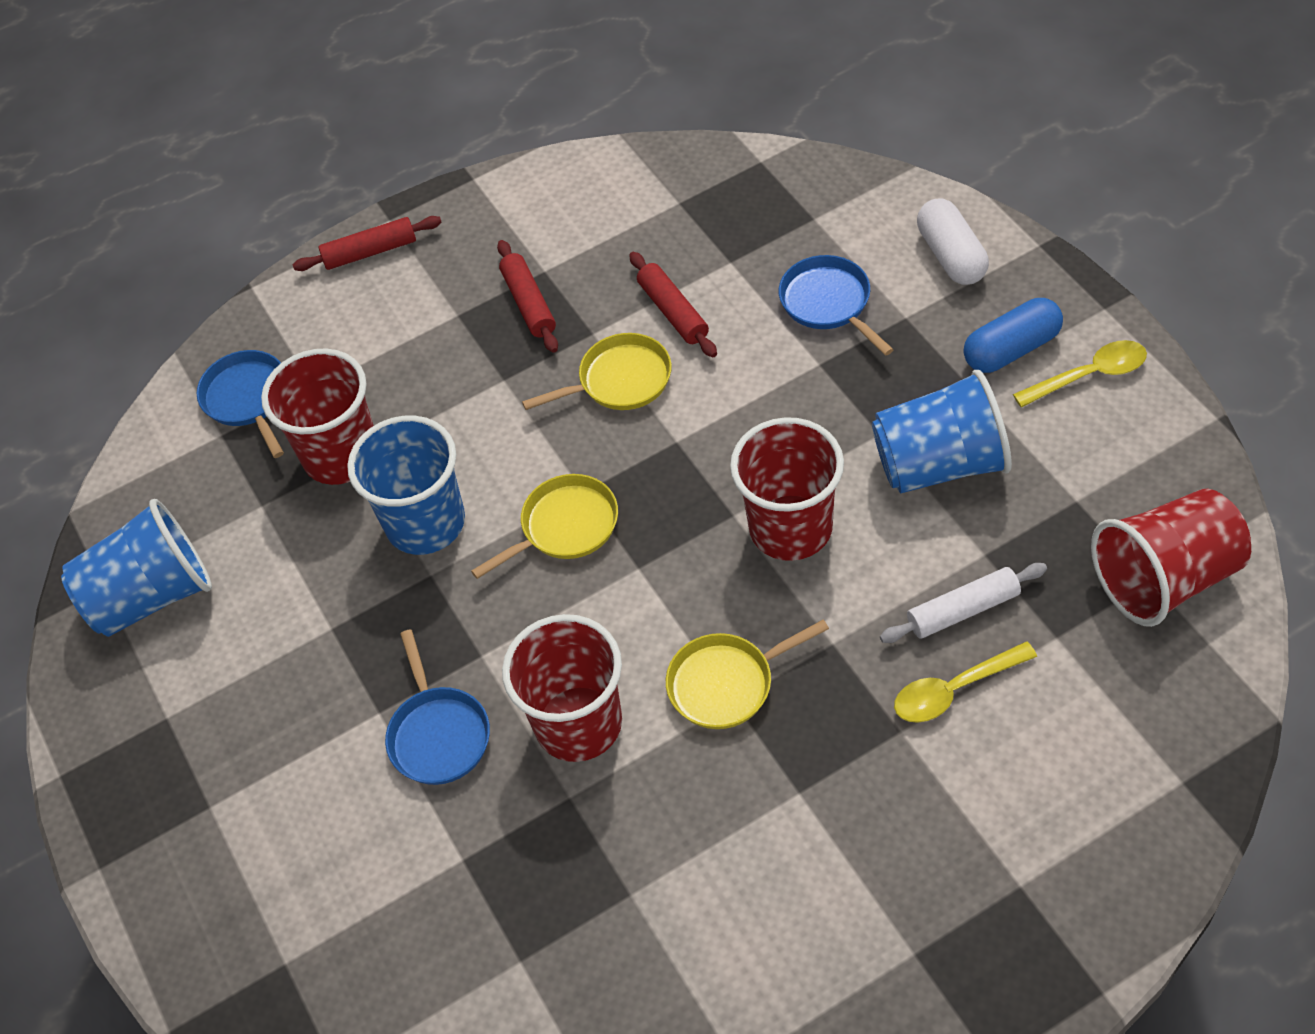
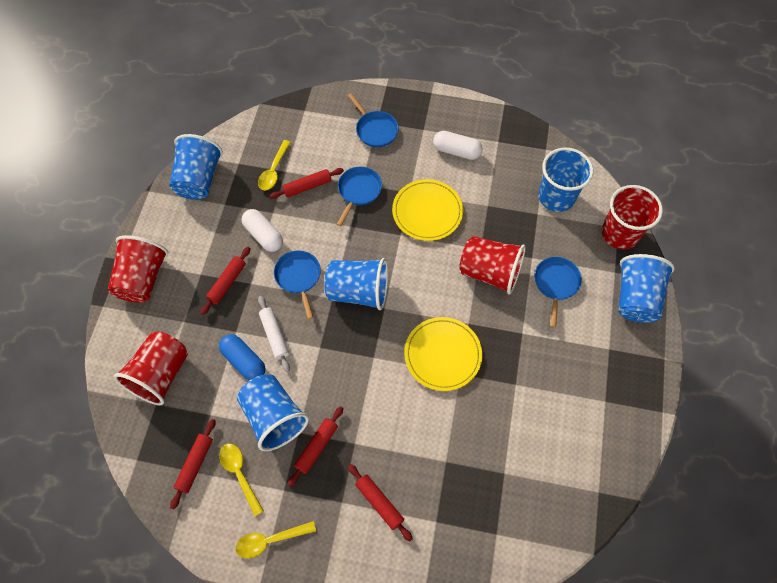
blue cup: 3 -> 5
blue pan: 3 -> 4
red rolling pin: 3 -> 5
white capsule: 1 -> 2
yellow pan: 3 -> 0
yellow plate: 0 -> 2
yellow spoon: 2 -> 3

